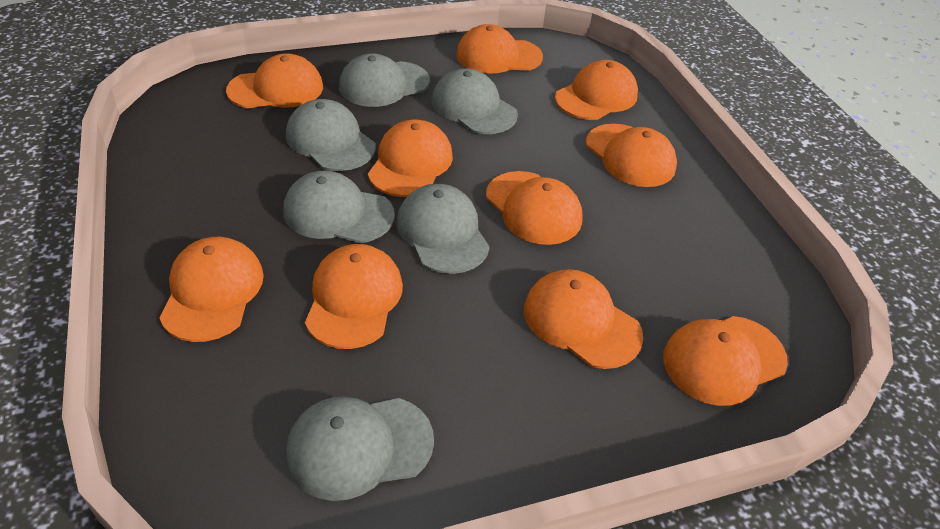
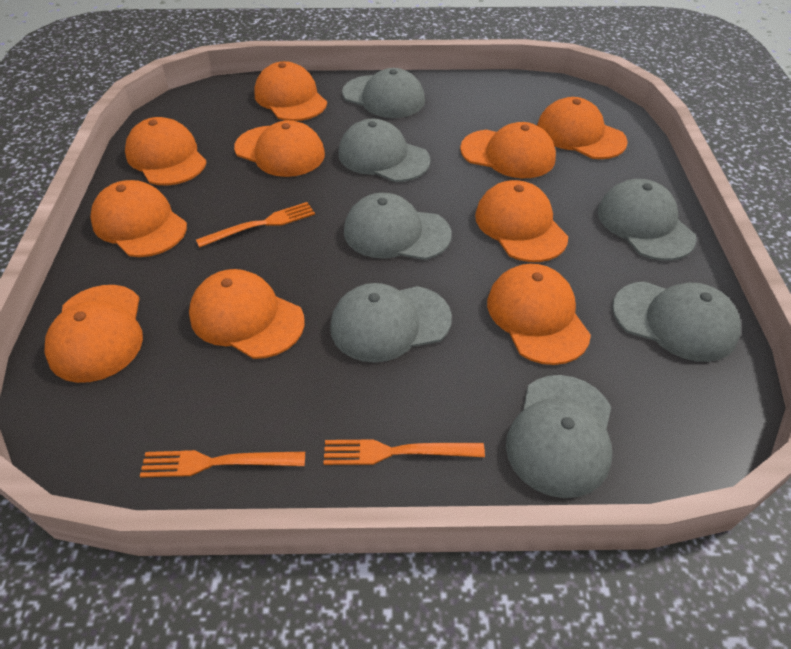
grey cap: 6 -> 7
orange fork: 0 -> 3

